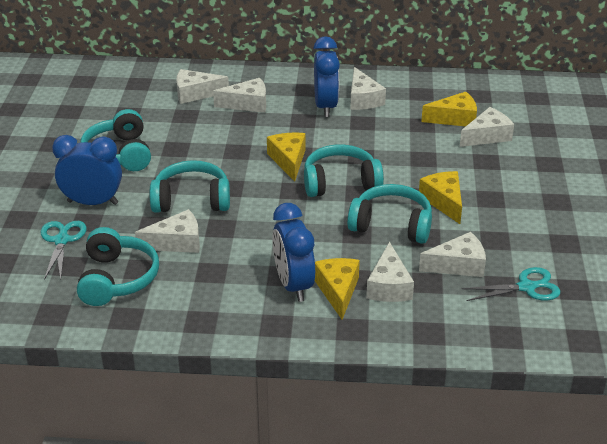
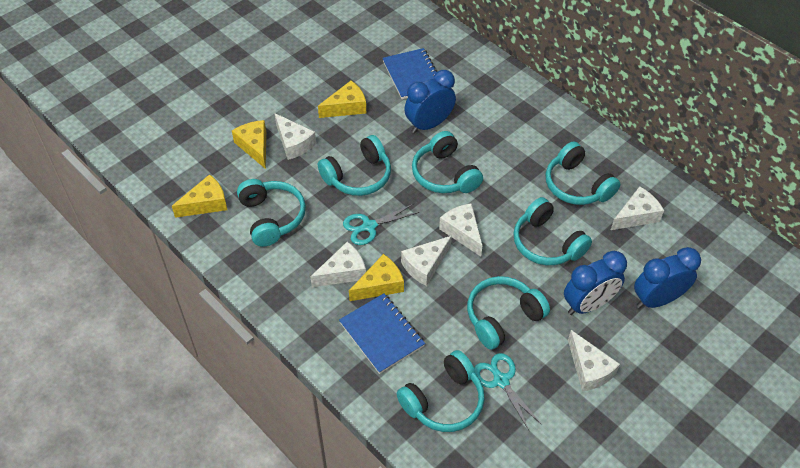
blue notebook: 0 -> 2
turquoise headphones: 5 -> 7
white cheese: 7 -> 6

